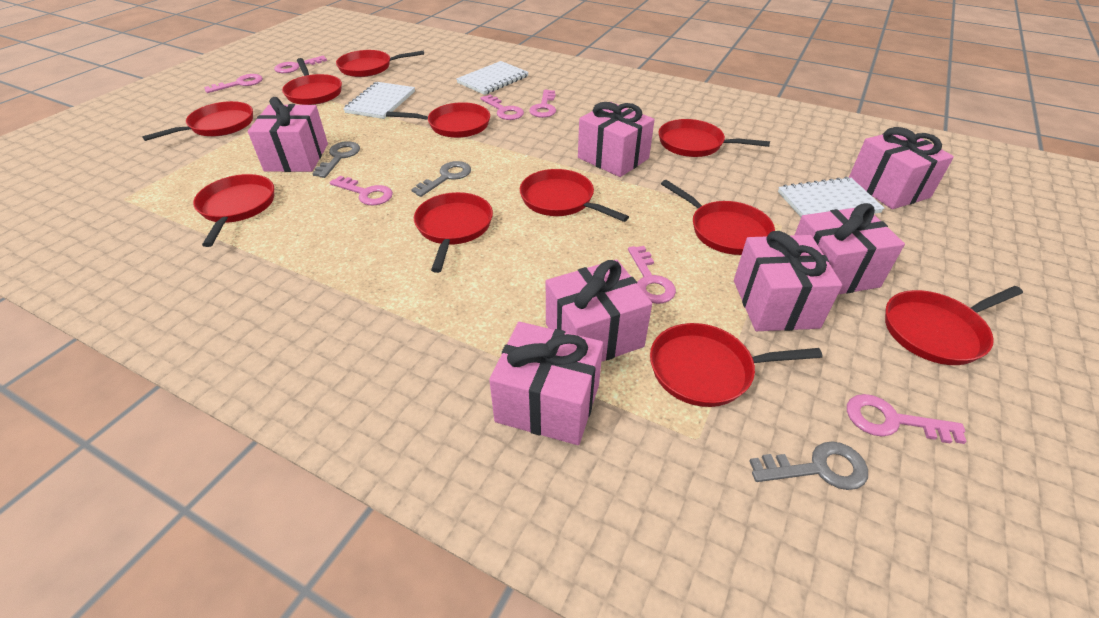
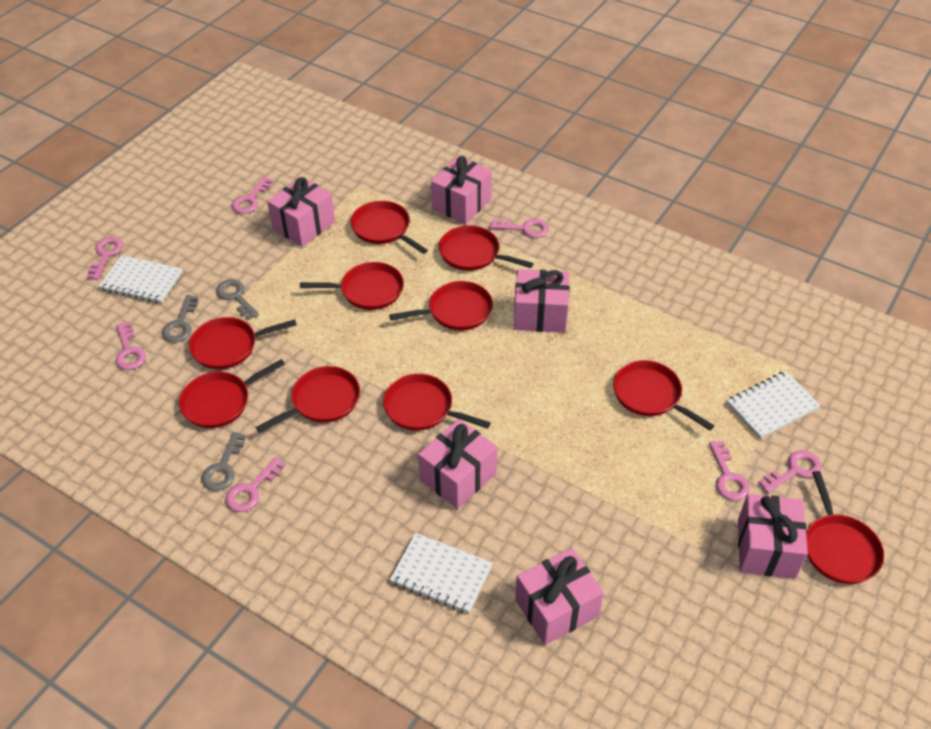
pink gift: 7 -> 6
red pan: 11 -> 10

